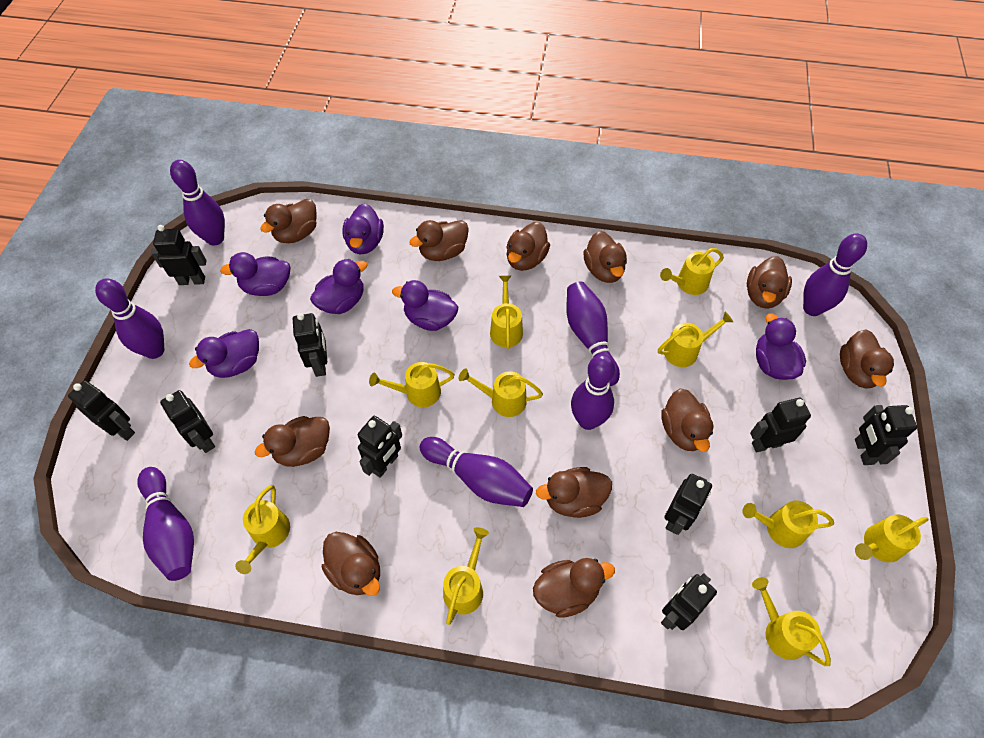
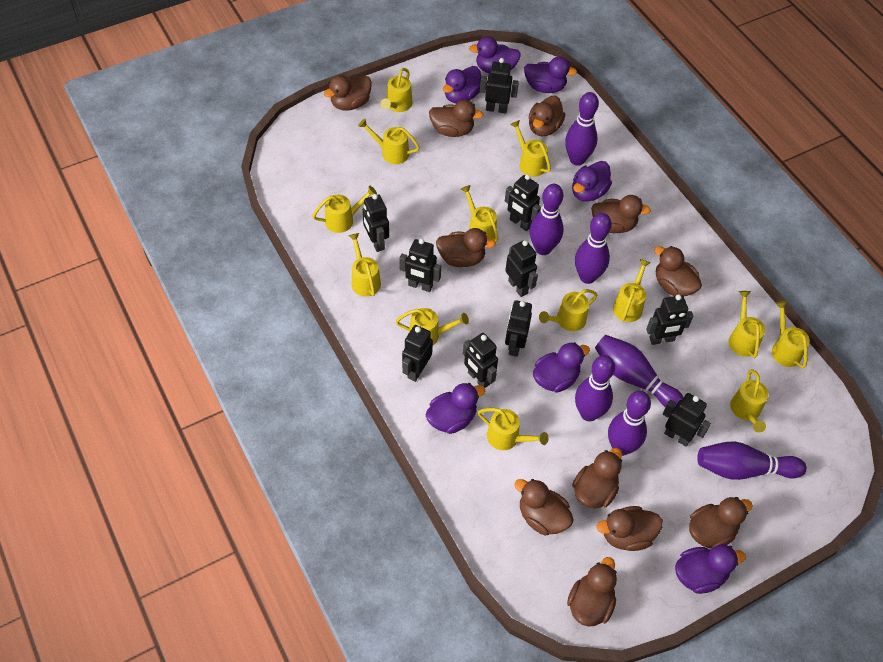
black robot: 9 -> 10
purple duck: 6 -> 7
yellow watering can: 10 -> 13

